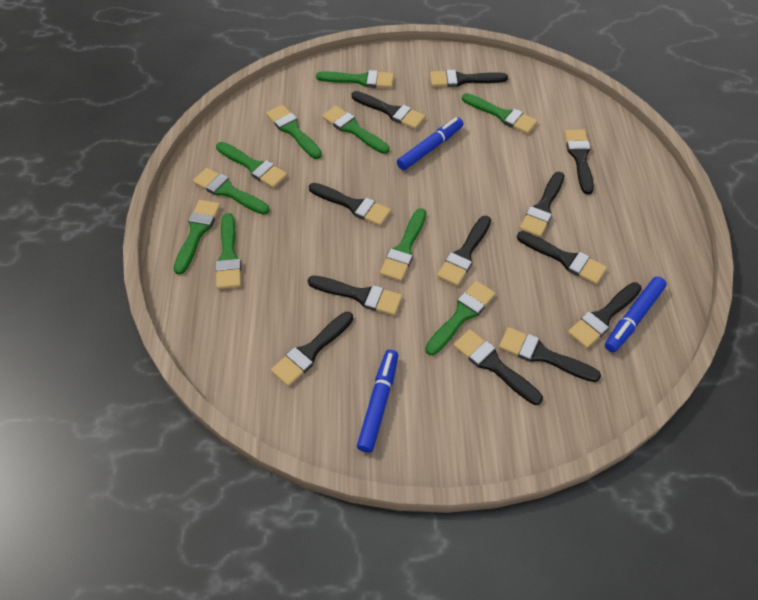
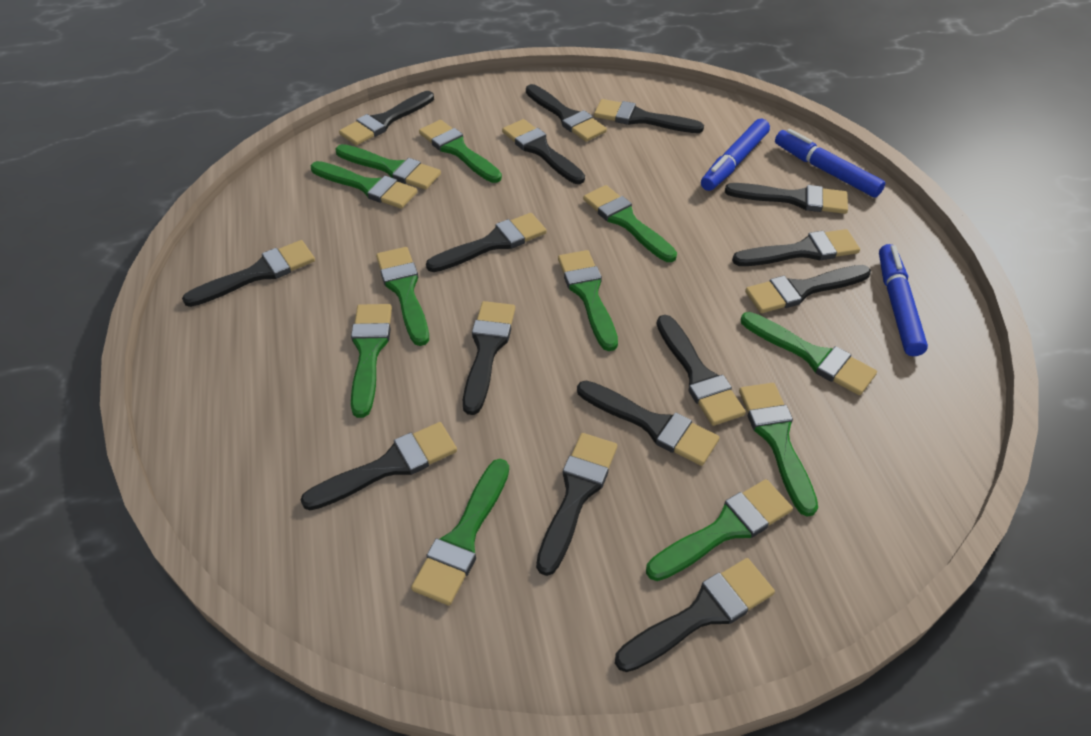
black brush: 12 -> 15
green brush: 10 -> 11

